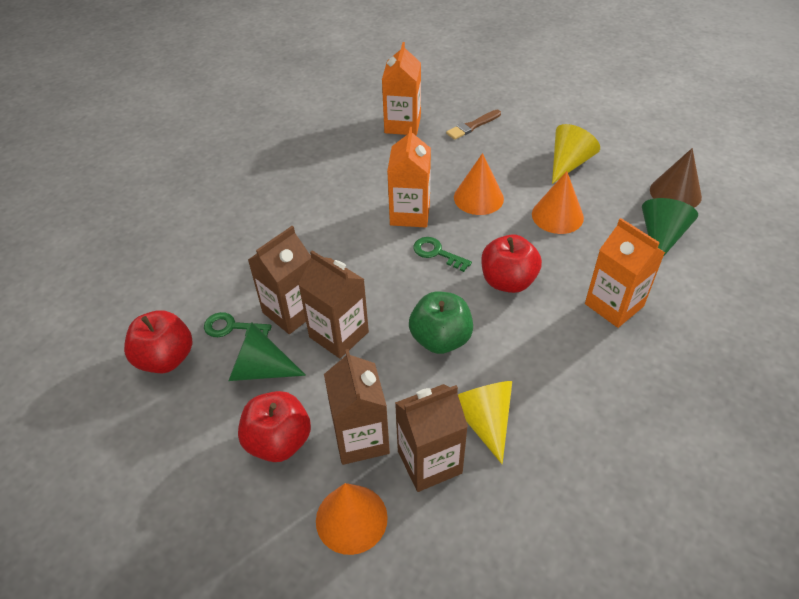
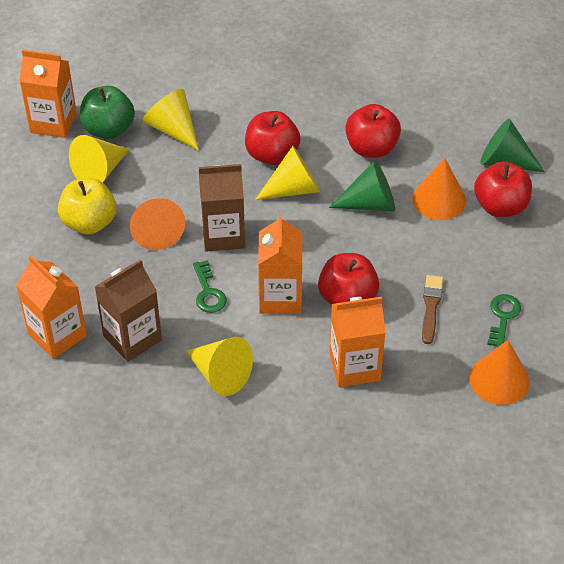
brown carton: 4 -> 2
brown cone: 1 -> 0
orange carton: 3 -> 4
red apple: 3 -> 4
yellow apple: 0 -> 1
yellow cone: 2 -> 4

